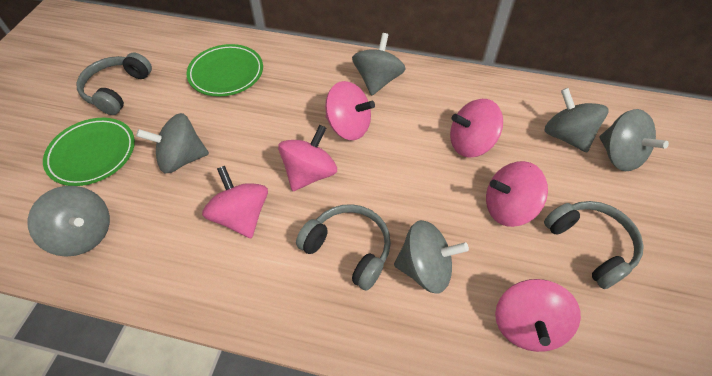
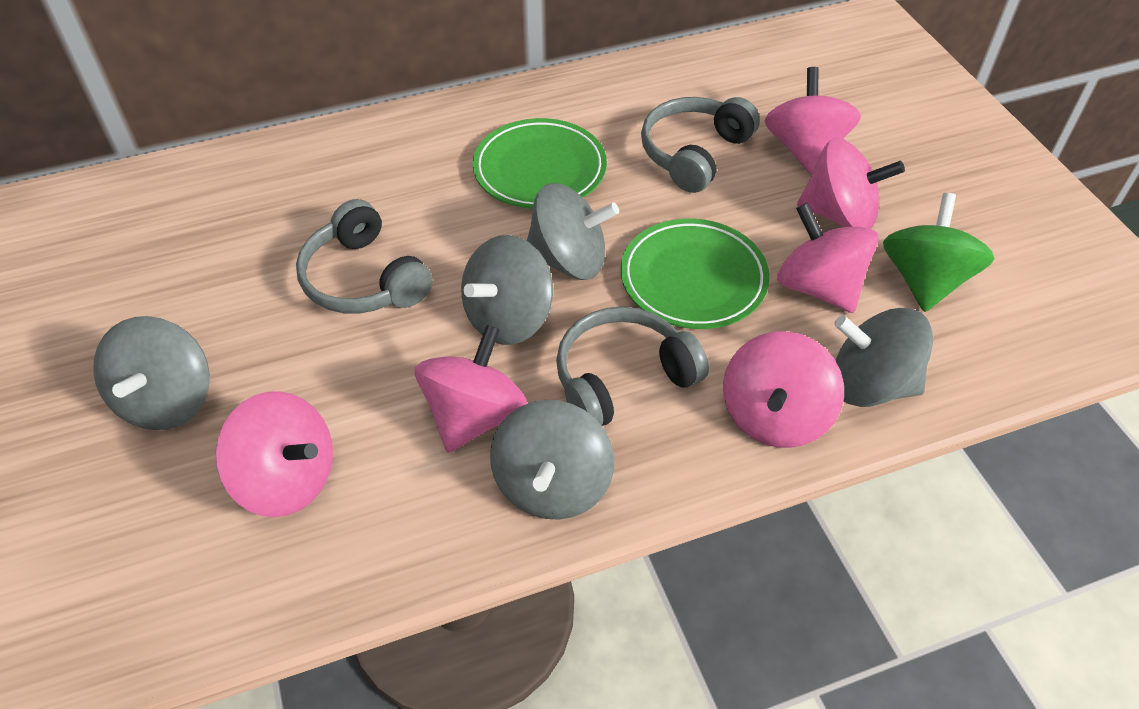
green spinning top: 0 -> 1
grey spinning top: 6 -> 5

